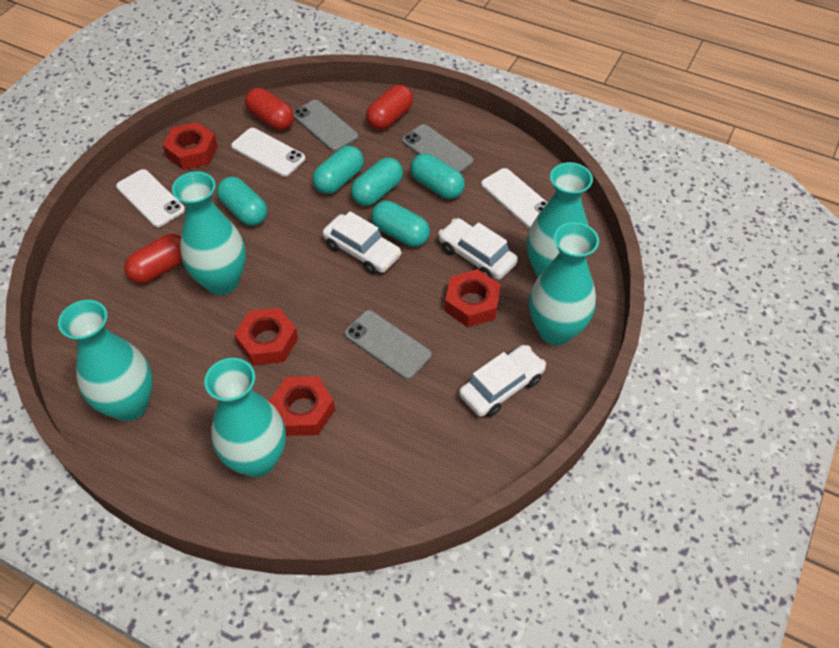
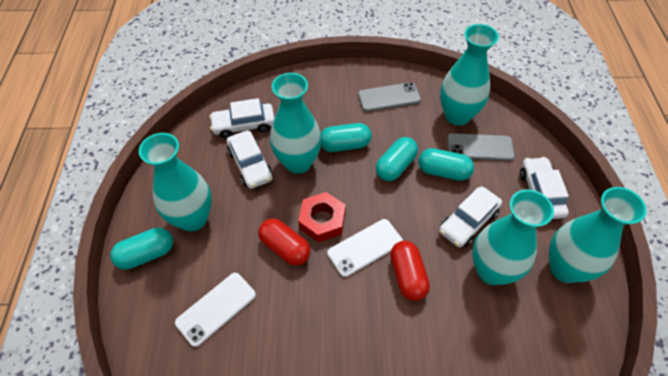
grey phone: 3 -> 2
red capsule: 3 -> 2
red nut: 4 -> 1
turquoise capsule: 5 -> 4
white car: 3 -> 4
white phone: 3 -> 2

